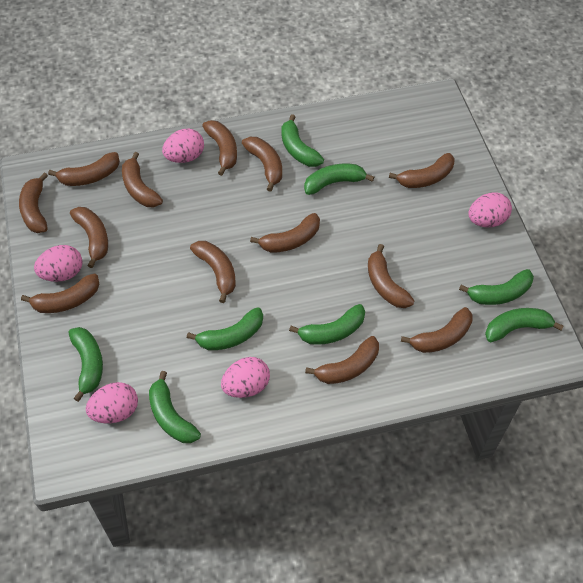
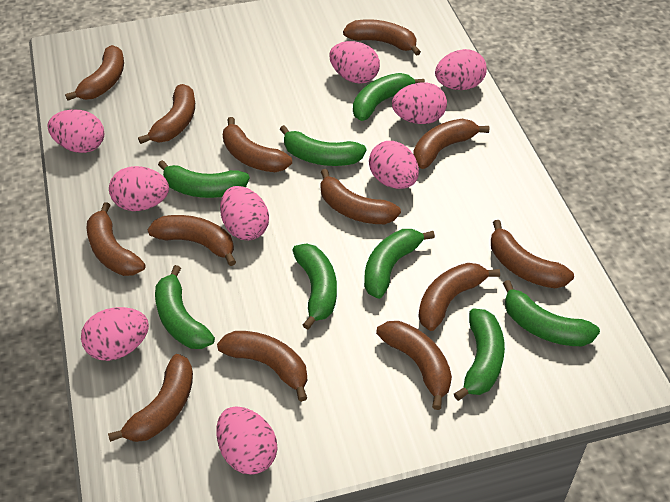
pink egg: 5 -> 9

